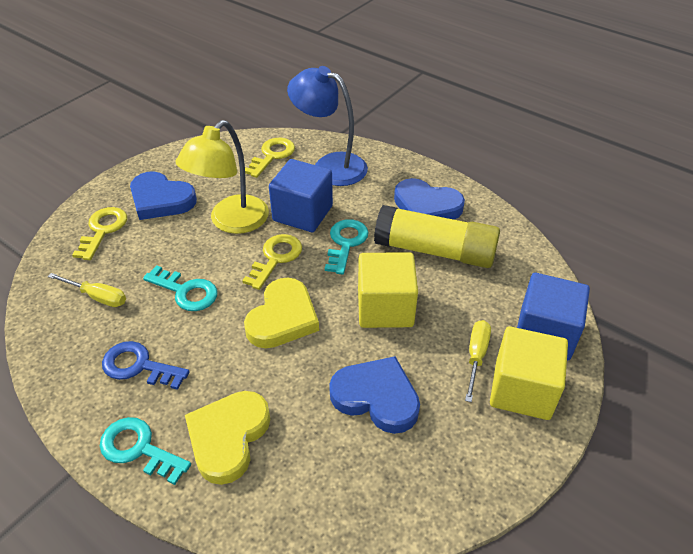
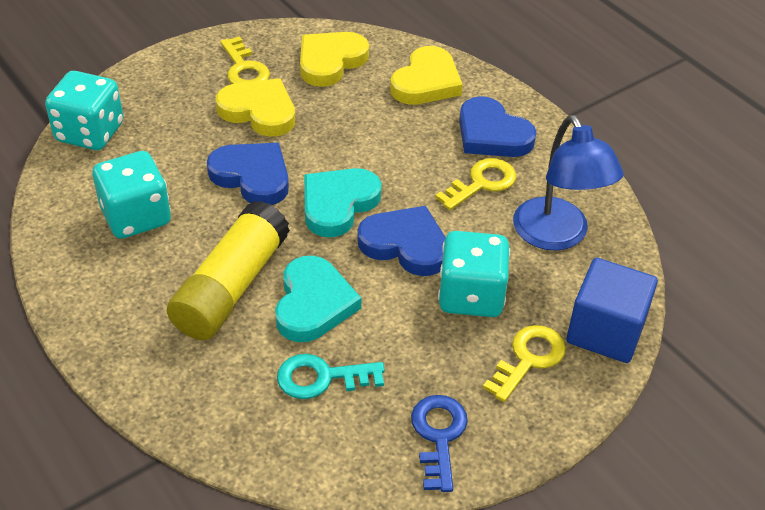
blue cube: 2 -> 1
turquoise dice: 0 -> 3
turquoise heart: 0 -> 2
turquoise key: 3 -> 1
yellow cube: 2 -> 0
yellow heart: 2 -> 3
yellow lamp: 1 -> 0
yellow screwdriver: 2 -> 0

